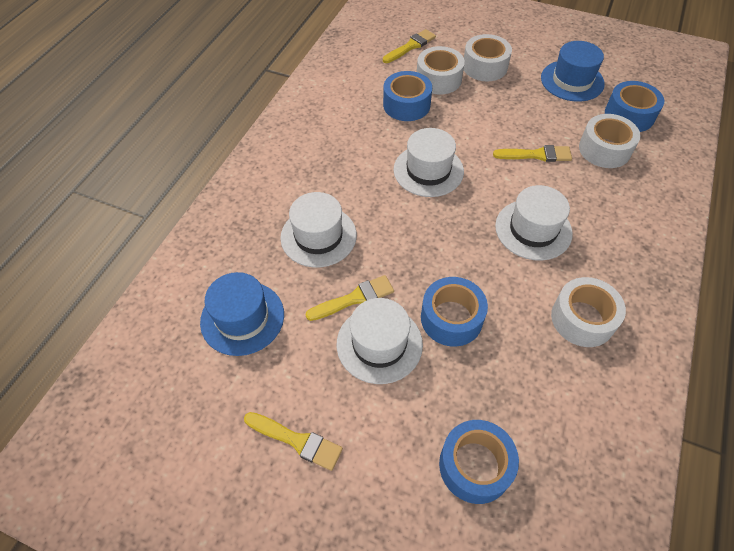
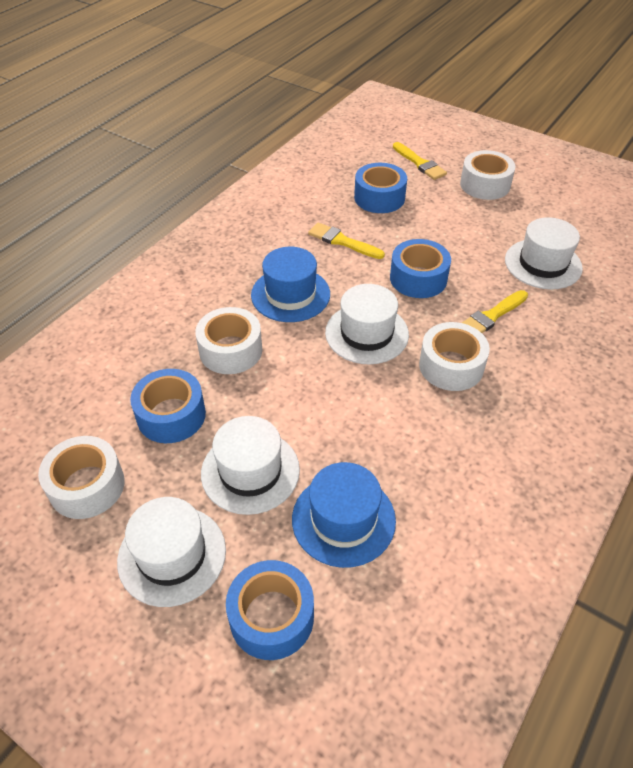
yellow brush: 4 -> 3

